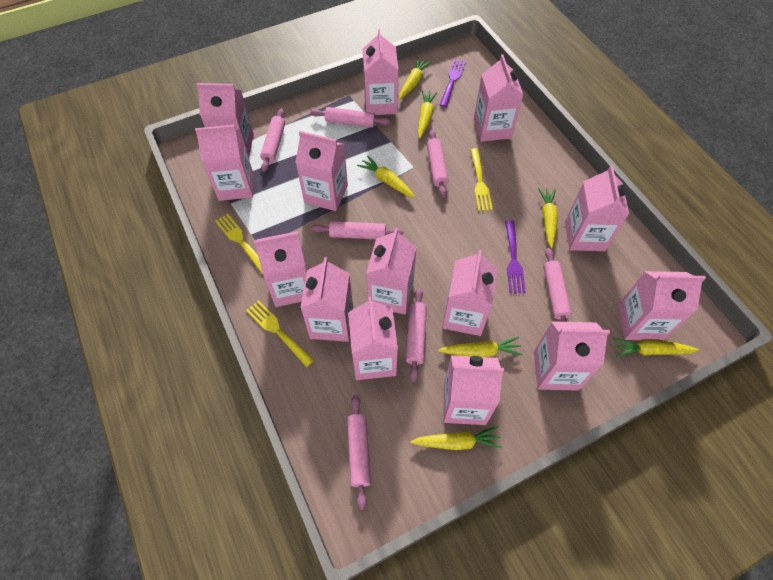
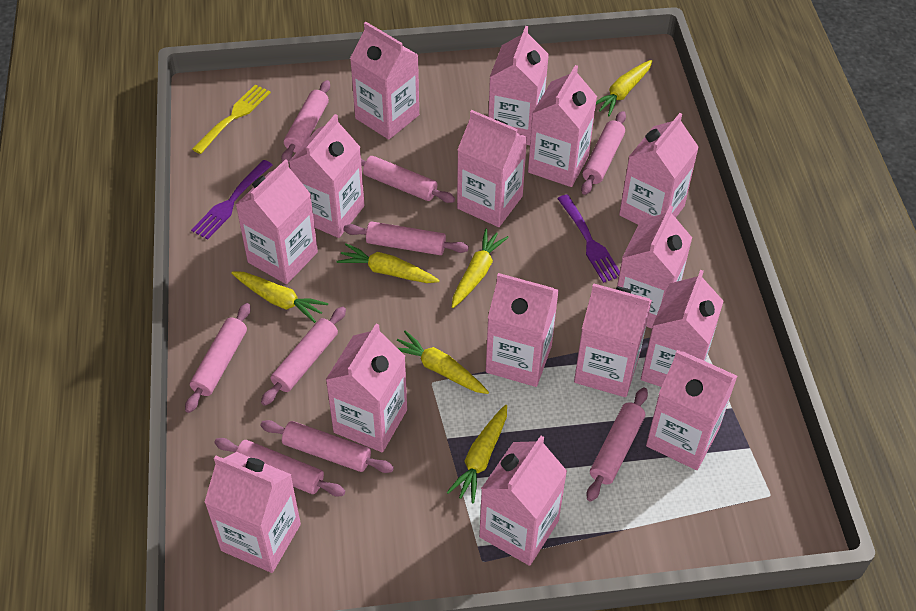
pink carton: 14 -> 15
pink rolling pin: 7 -> 9
yellow carrot: 7 -> 6
yellow fork: 3 -> 1

